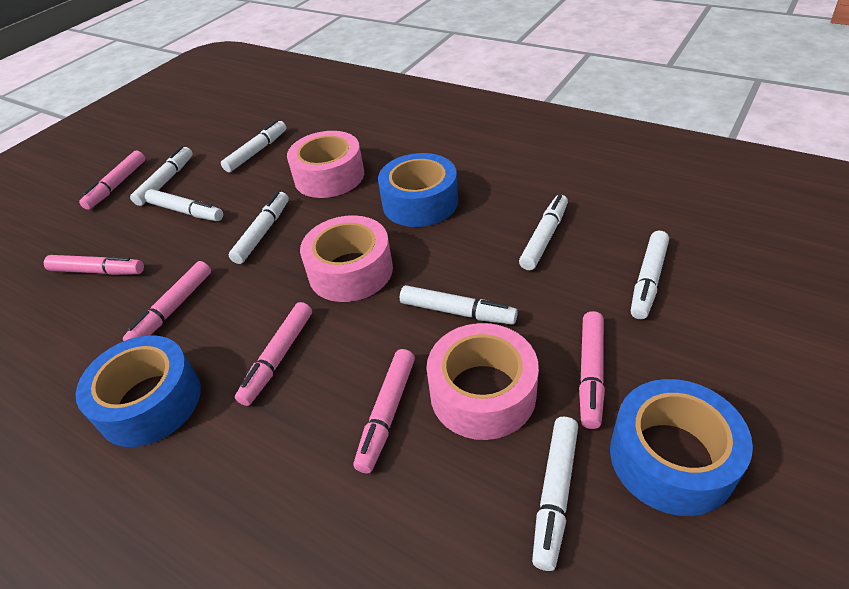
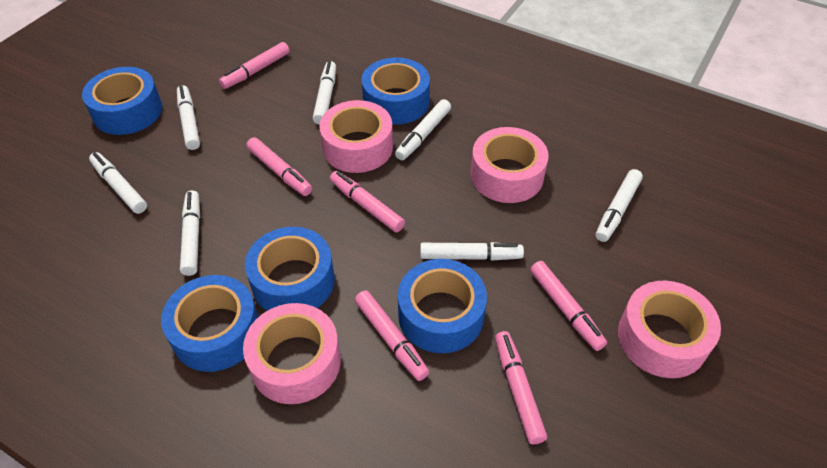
blue tape: 3 -> 5
pink tape: 3 -> 4
white marker: 8 -> 7

